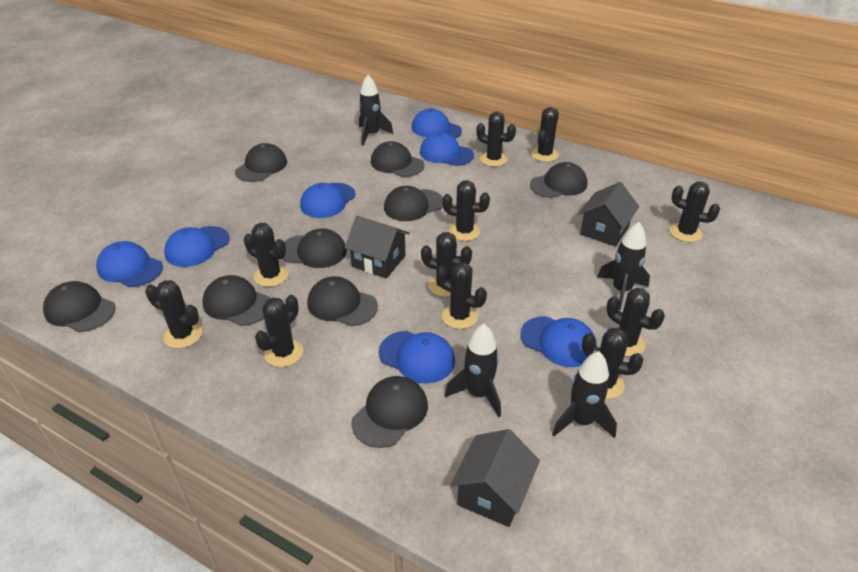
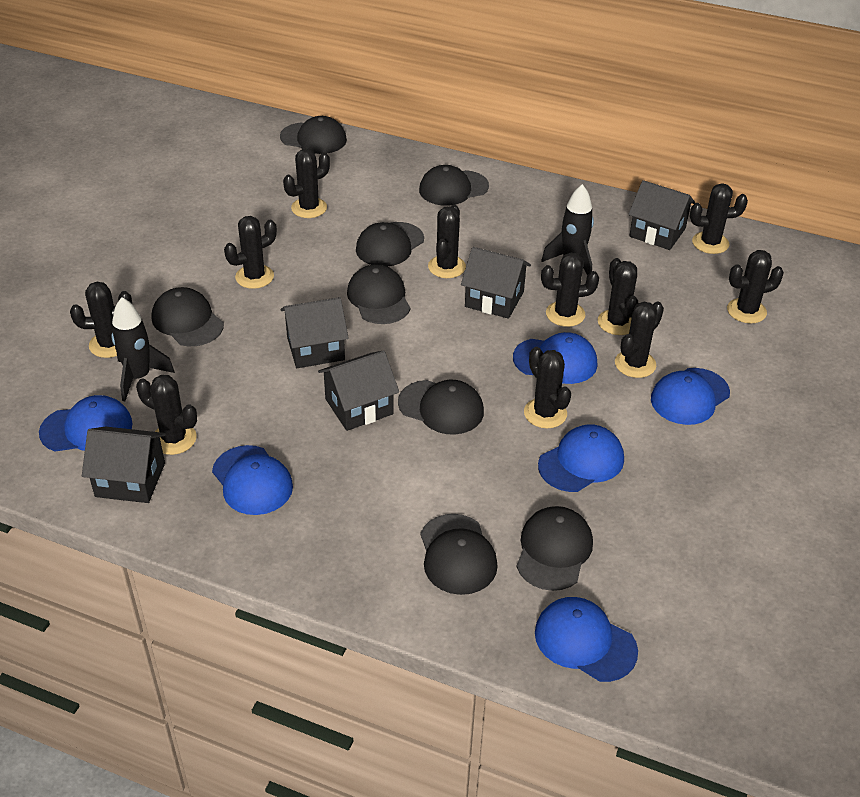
black cap: 9 -> 8
black house: 3 -> 5
black rocket: 4 -> 2
blue cap: 7 -> 6

